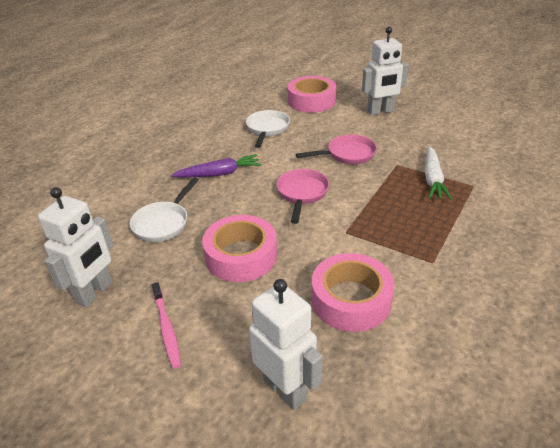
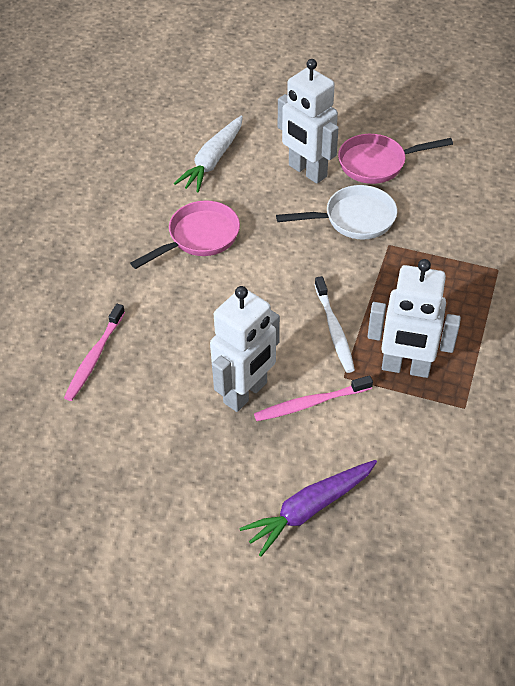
pink tape: 3 -> 0
pink toothbrush: 1 -> 2
white pan: 2 -> 1
white toothbrush: 0 -> 1

